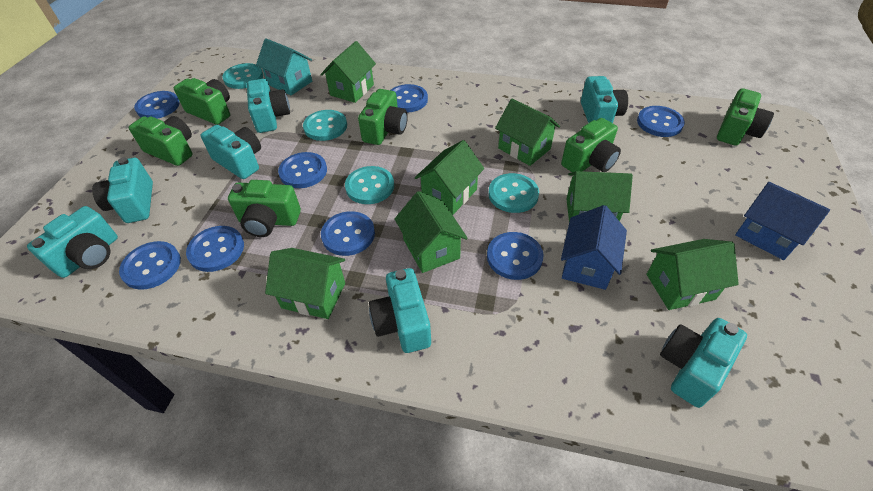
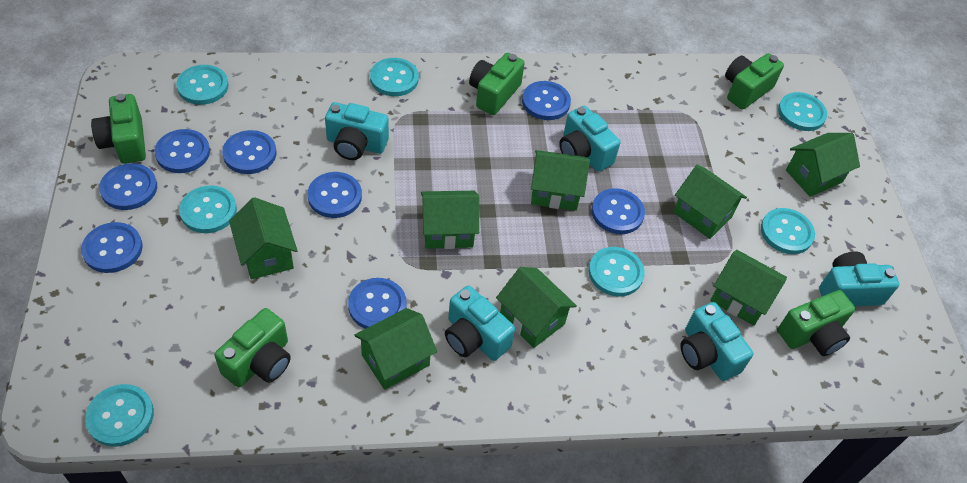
blue house: 2 -> 0
green camera: 6 -> 5
green house: 7 -> 8
turquoise button: 4 -> 7
turquoise camera: 7 -> 5
turquoise house: 1 -> 0

